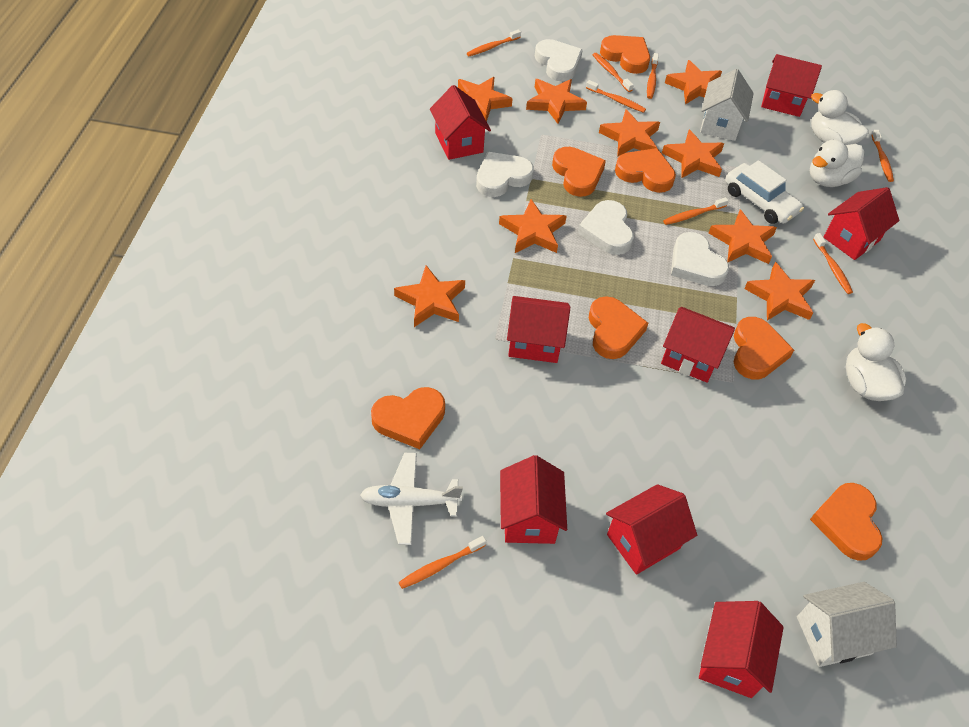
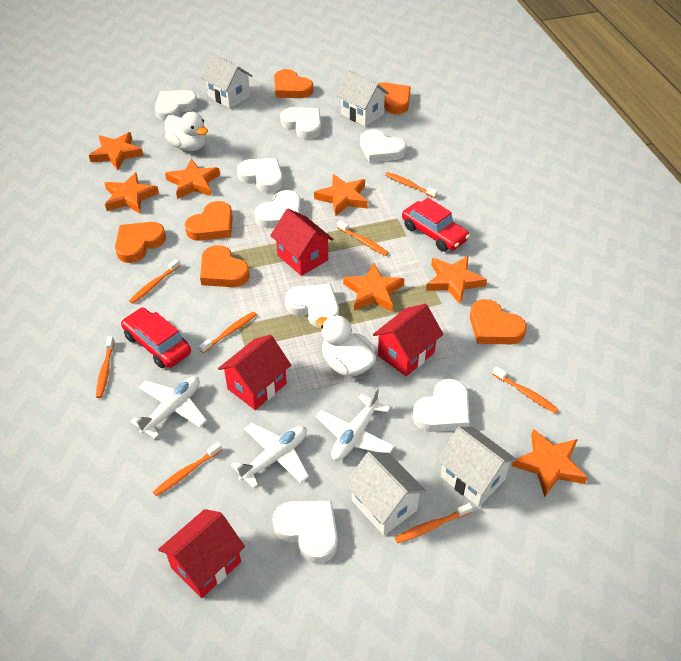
orange heart: 7 -> 6
orange star: 9 -> 7
red car: 0 -> 2
red house: 8 -> 4
white car: 1 -> 0
white duck: 3 -> 2
white heart: 4 -> 8
white house: 2 -> 4
white plane: 1 -> 3

